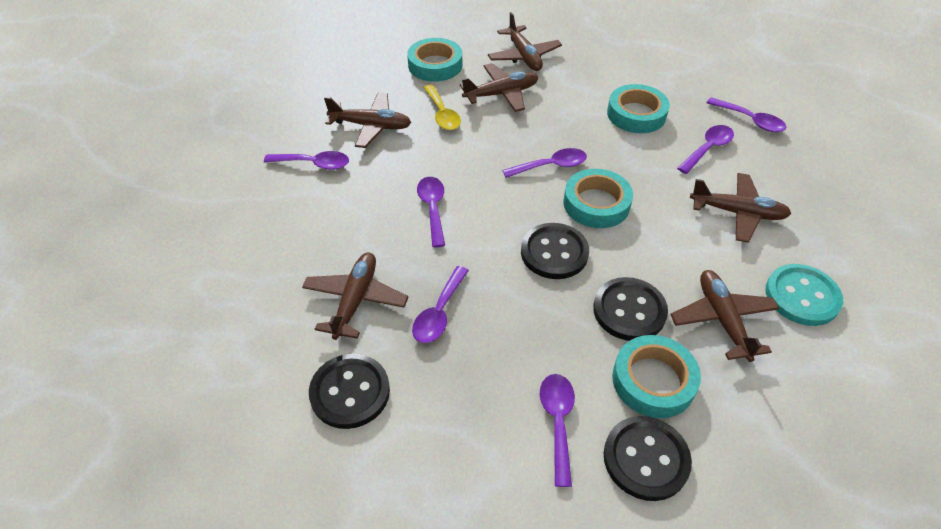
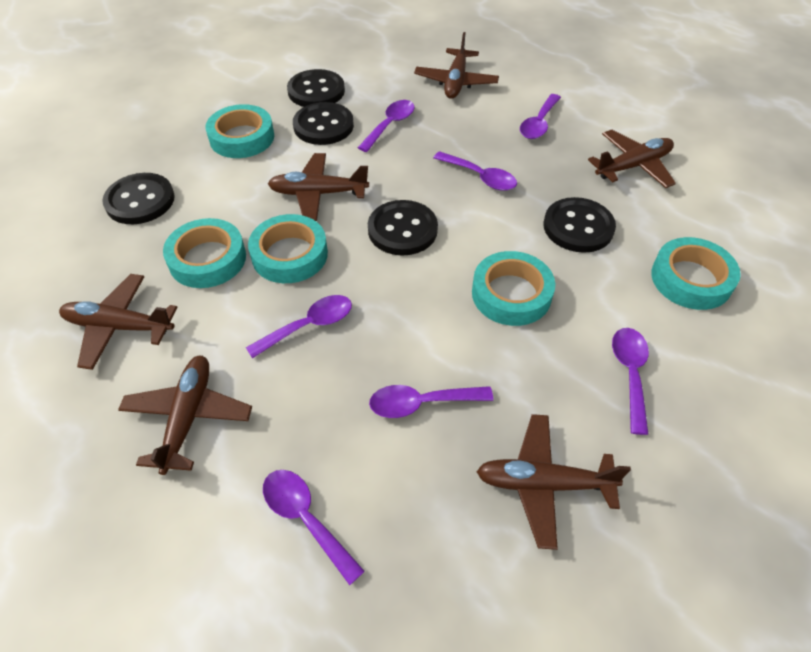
black button: 4 -> 5
turquoise button: 1 -> 0
turquoise tape: 4 -> 5
yellow spoon: 1 -> 0

